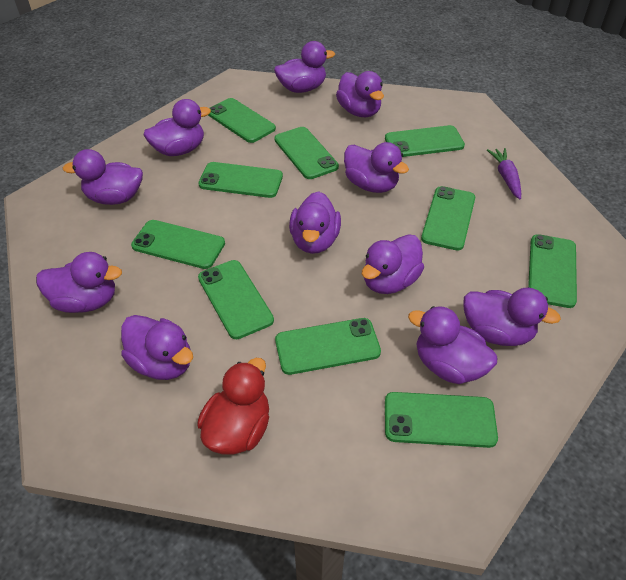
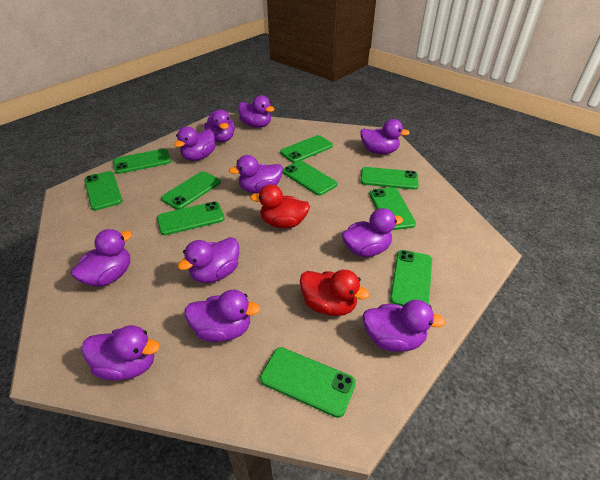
purple carrot: 1 -> 0
red duck: 1 -> 2

